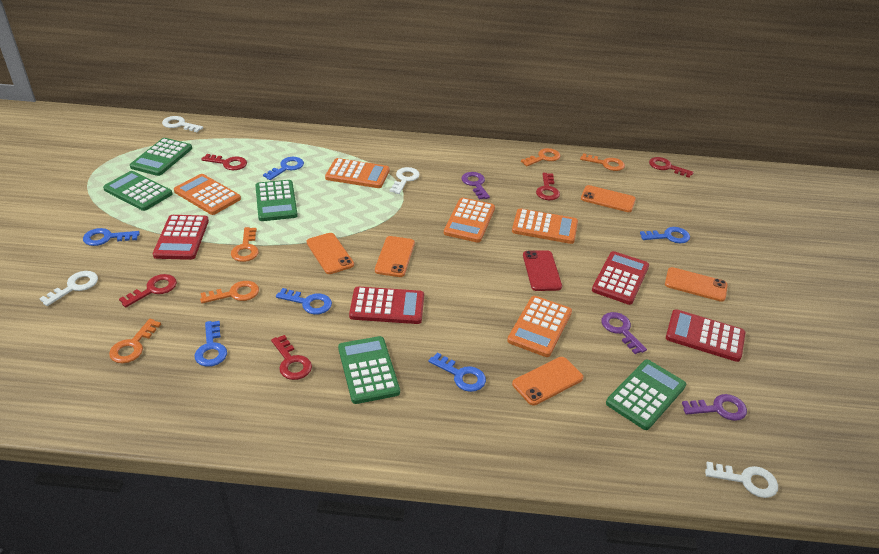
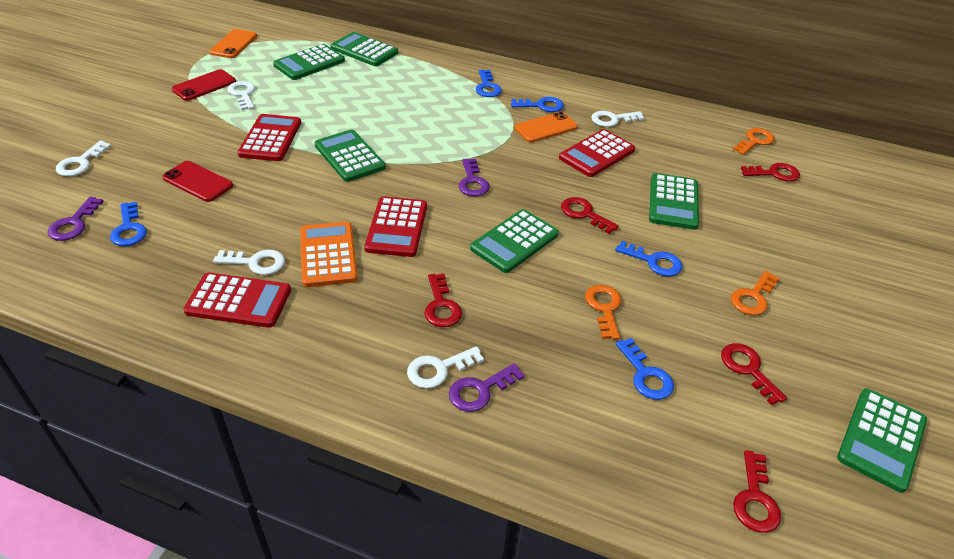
blue key: 6 -> 5
green calculator: 5 -> 6
orange calculator: 5 -> 1
orange key: 5 -> 3
orange phone: 5 -> 2
red phone: 1 -> 2
white key: 4 -> 5

